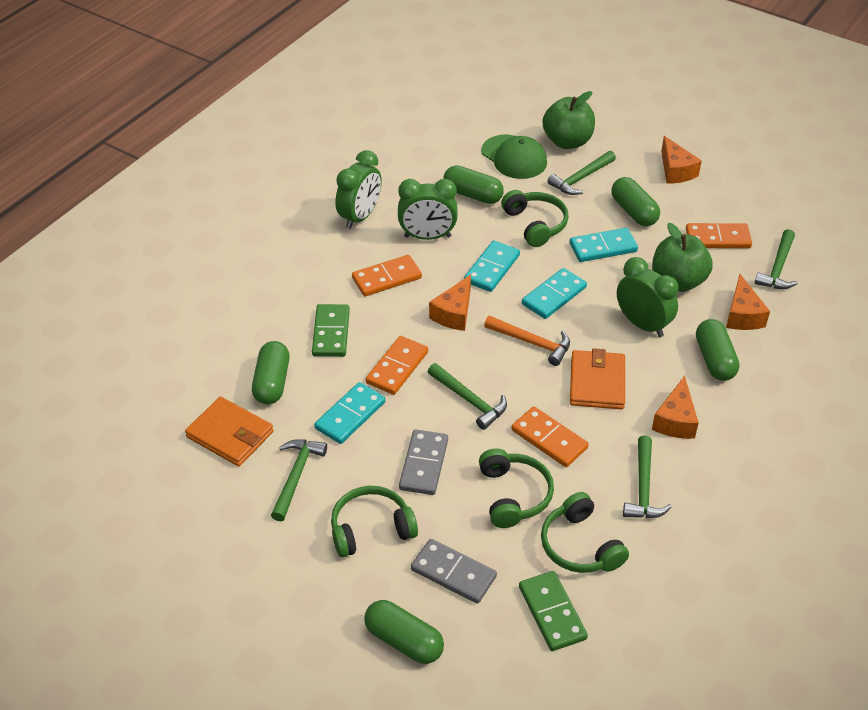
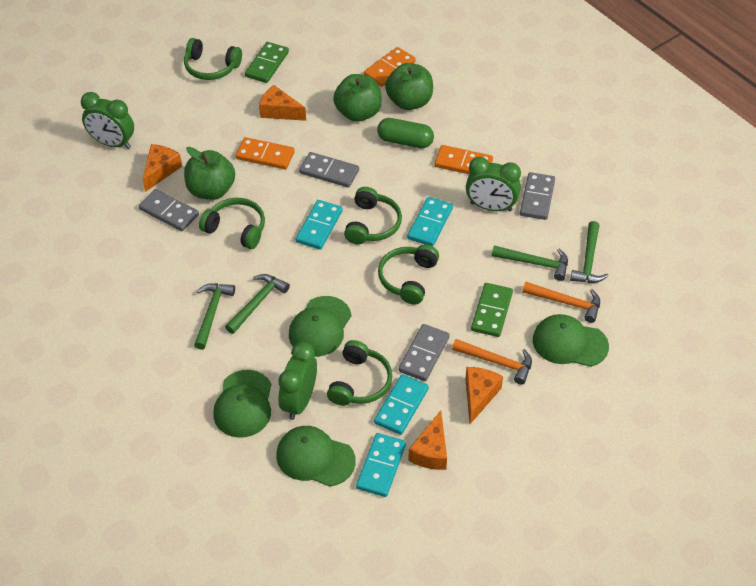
green apple: 2 -> 3
green cap: 1 -> 4
green capsule: 5 -> 1
green hammer: 5 -> 4
green headphones: 4 -> 5
grey domino: 2 -> 4
orange domino: 4 -> 3
orange hammer: 1 -> 2
orange wallet: 2 -> 0

